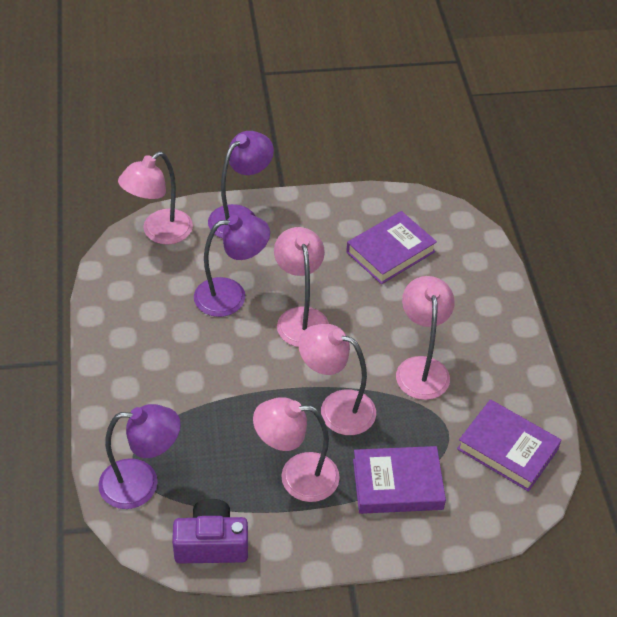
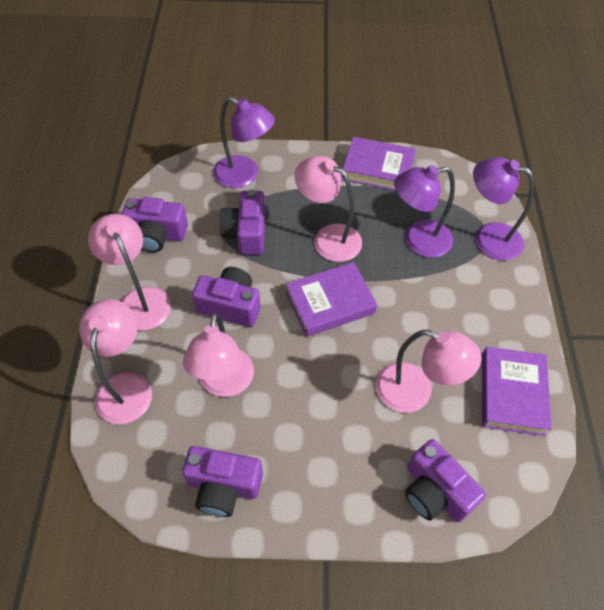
purple camera: 1 -> 5

